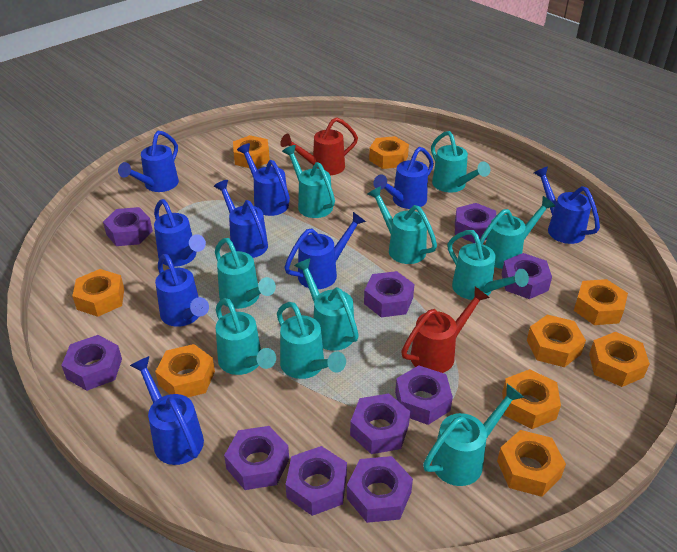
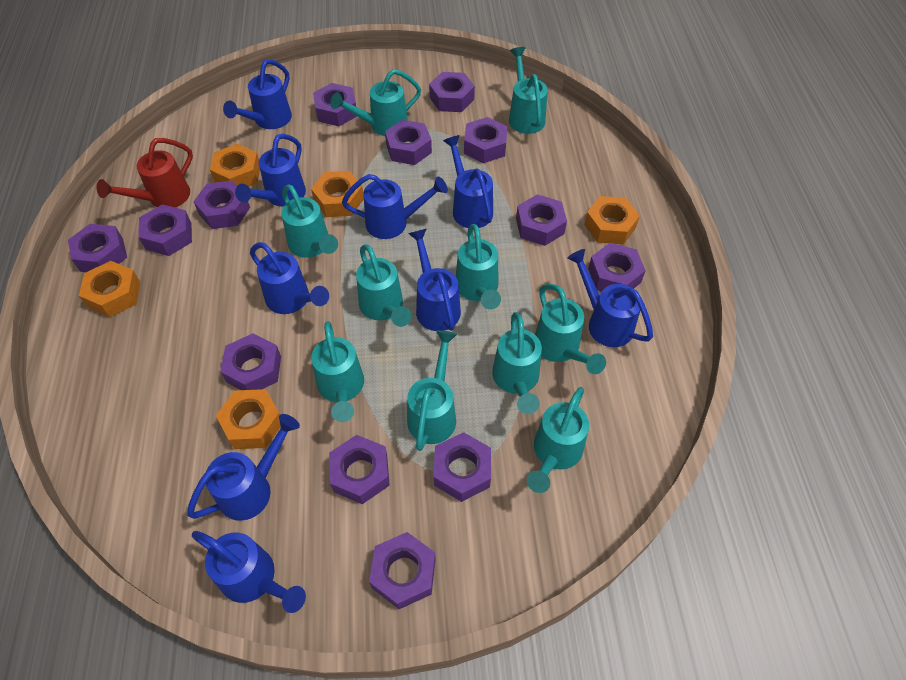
orange nut: 9 -> 5
purple nut: 10 -> 13
red watering can: 2 -> 1

